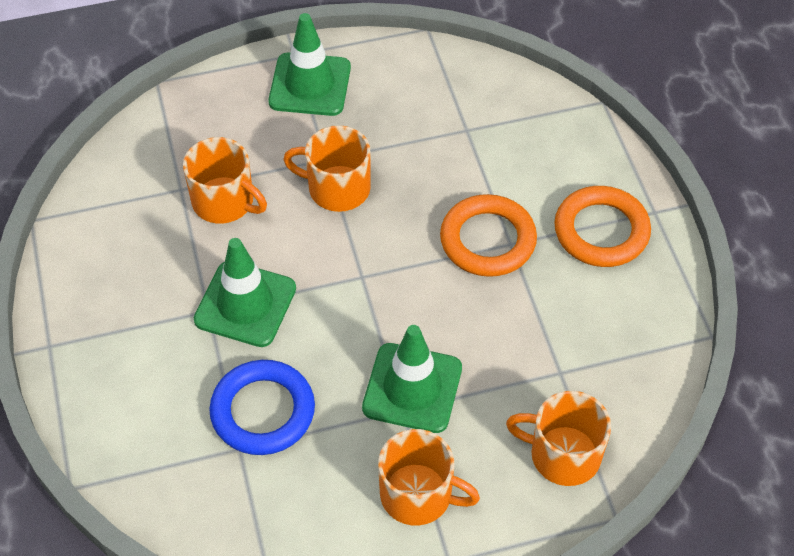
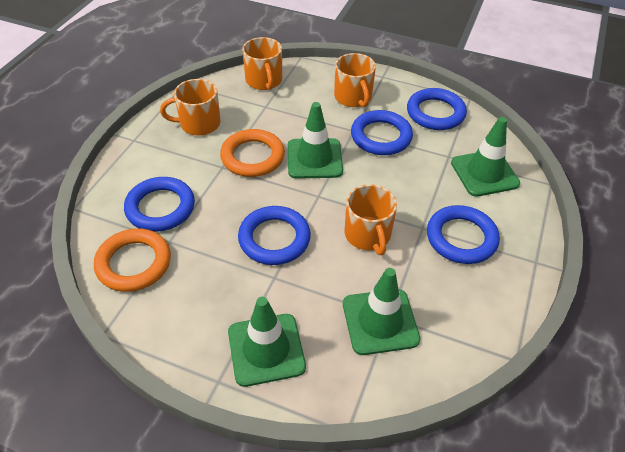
blue ring: 1 -> 5
green traffic cone: 3 -> 4

